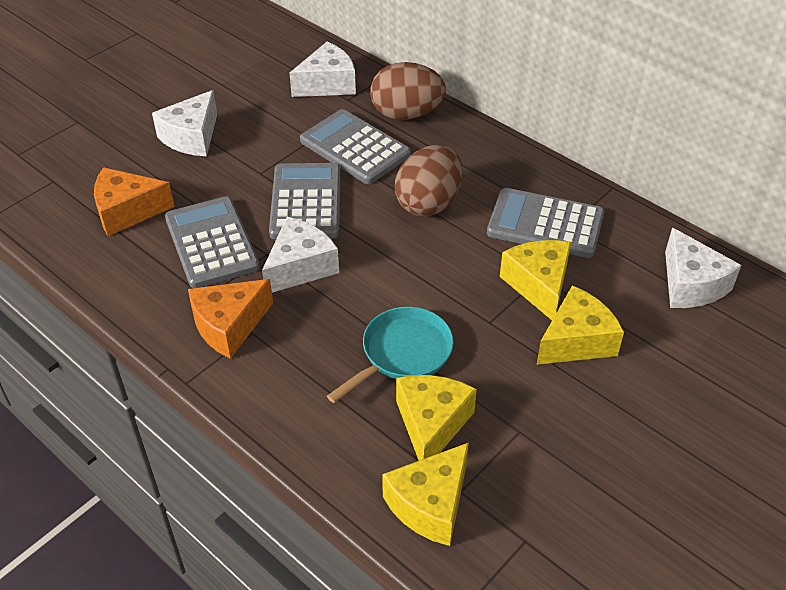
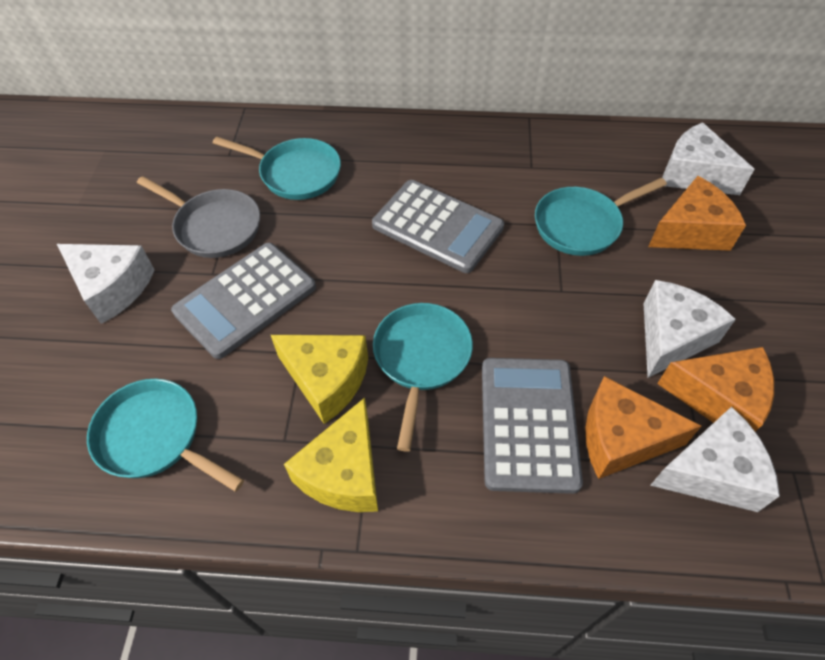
brown egg: 2 -> 0
grey calculator: 4 -> 3
grey pan: 0 -> 1
orange cheese: 2 -> 3
turquoise pan: 1 -> 4
yellow cheese: 4 -> 2

